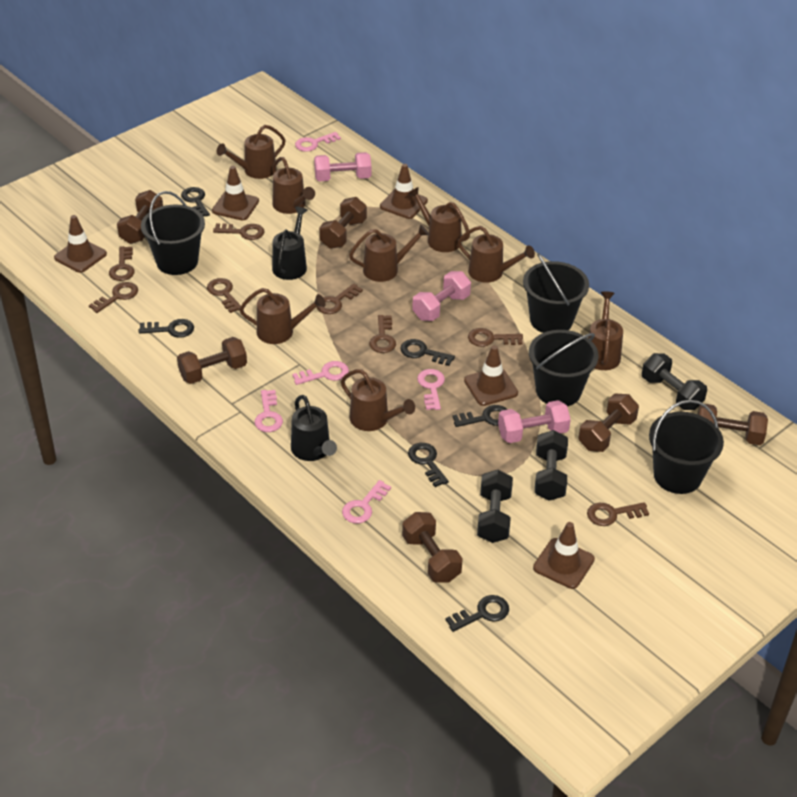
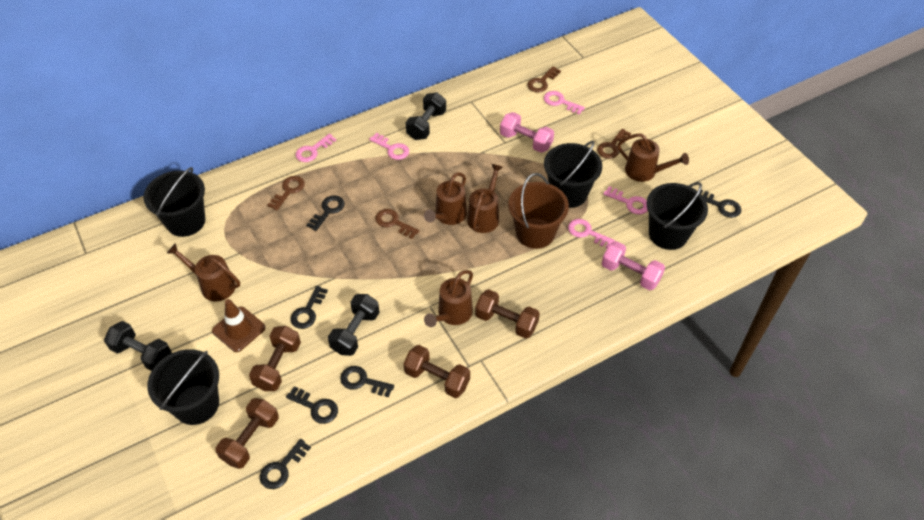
black watering can: 2 -> 0
brown bucket: 0 -> 1
brown dumbbell: 6 -> 4
brown key: 8 -> 4
brown traffic cone: 5 -> 1
brown watering can: 8 -> 5
pink dumbbell: 3 -> 2

